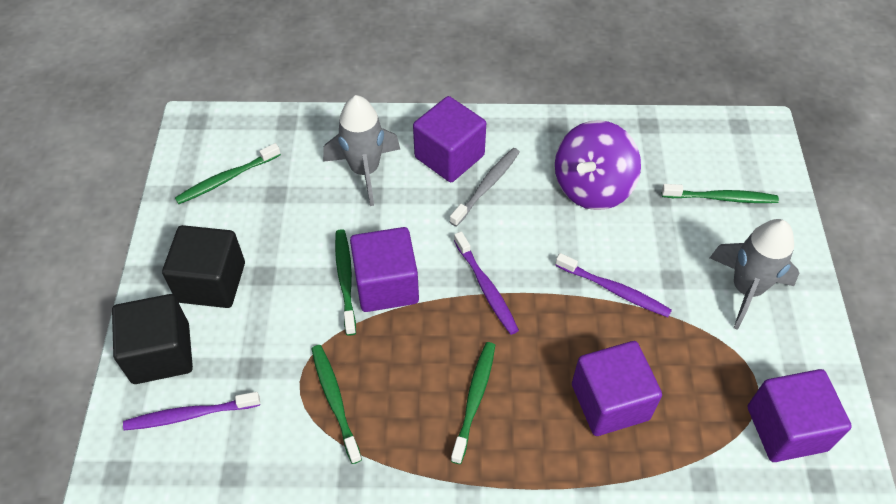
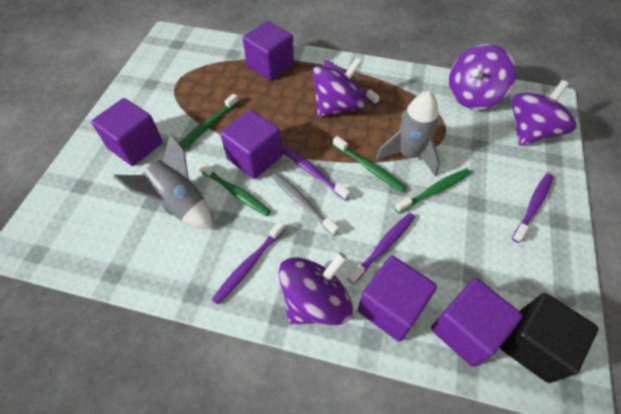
black cube: 2 -> 1
green toothbrush: 5 -> 4
purple cube: 4 -> 5
purple spinning top: 1 -> 4
purple toothbrush: 3 -> 5

